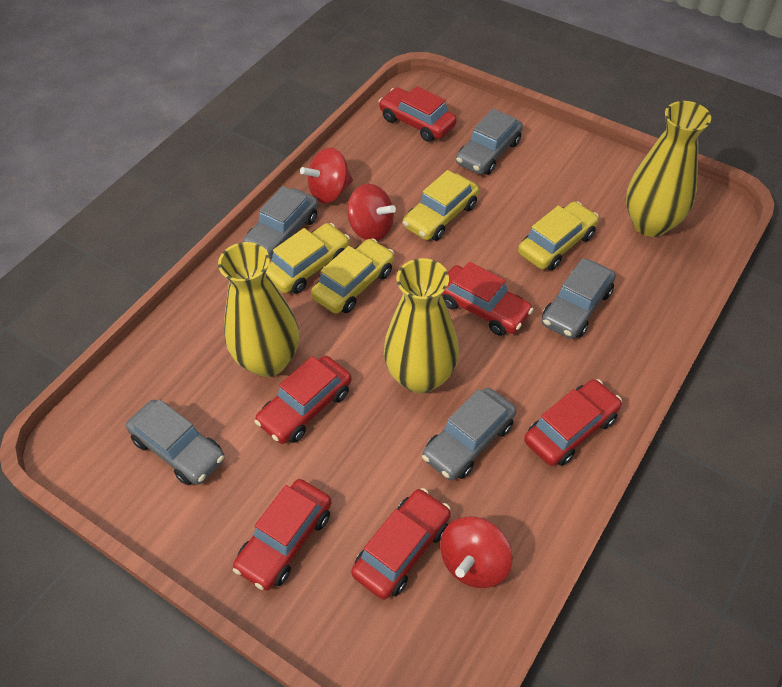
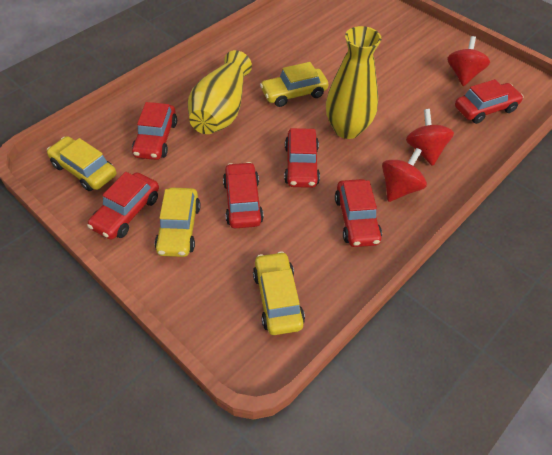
grey car: 5 -> 0
yellow vase: 3 -> 2

